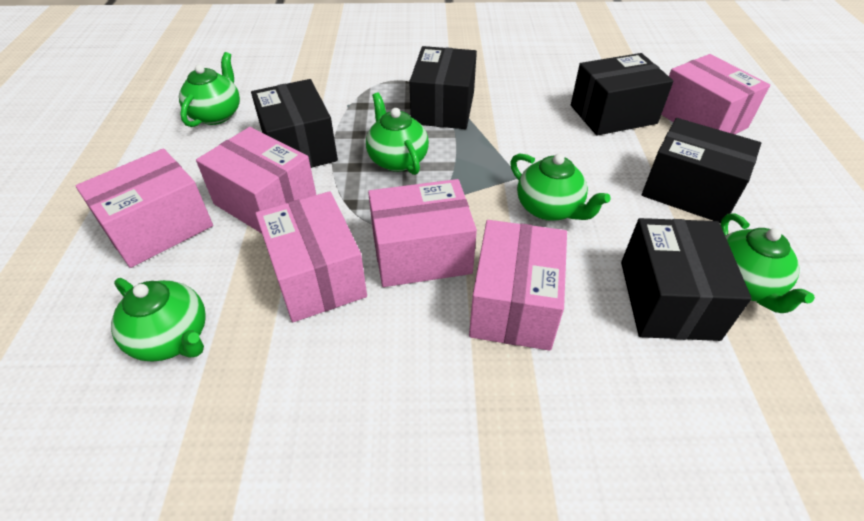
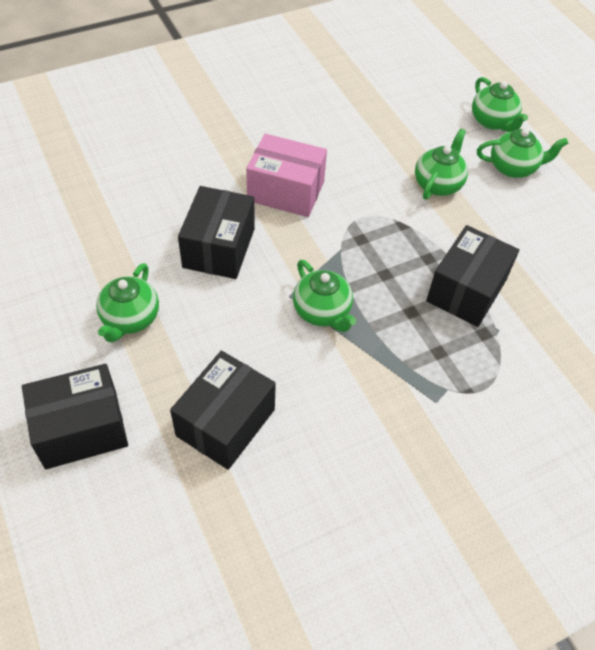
black box: 5 -> 4
pink box: 6 -> 1

